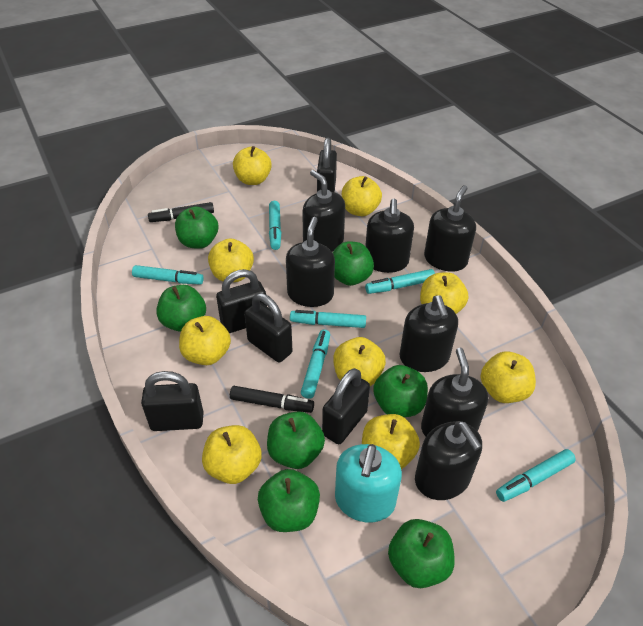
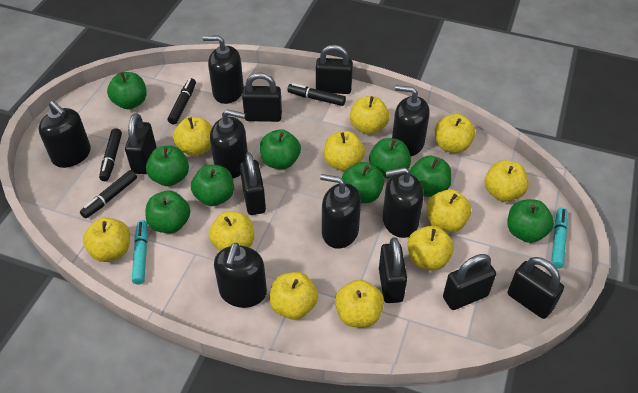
black marker: 2 -> 4
black padlock: 5 -> 7
green apple: 7 -> 9
turquoise marker: 6 -> 2
turquoise soap dispenser: 1 -> 0
yellow apple: 9 -> 11

